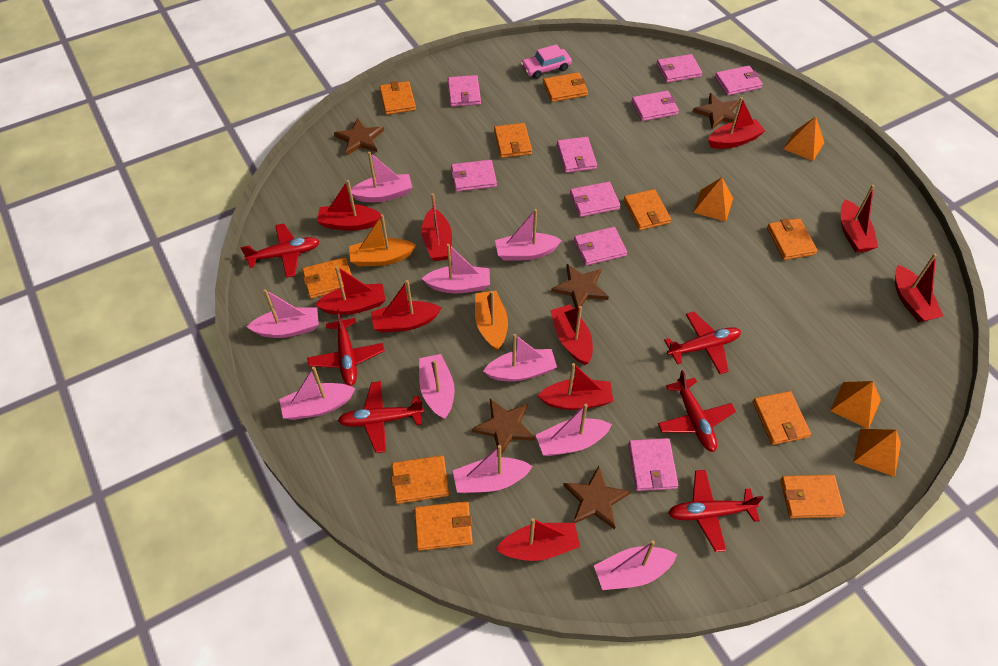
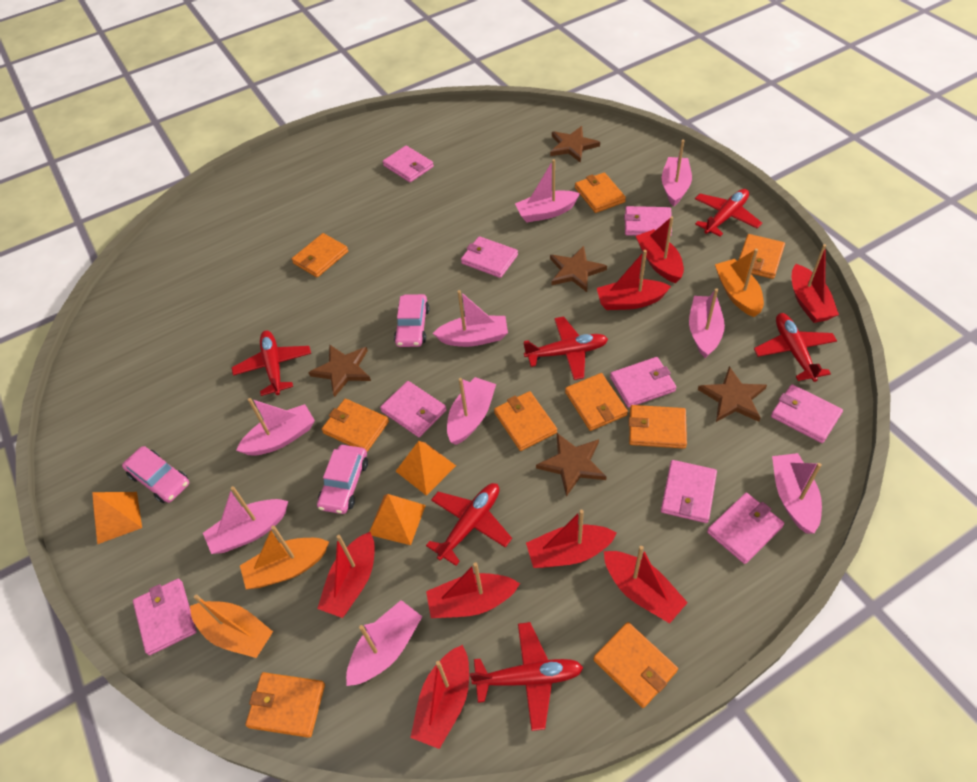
orange boat: 2 -> 3
orange pyramid: 4 -> 3
orange wallet: 10 -> 9
pink boat: 10 -> 9
pink car: 1 -> 3
red boat: 10 -> 8

